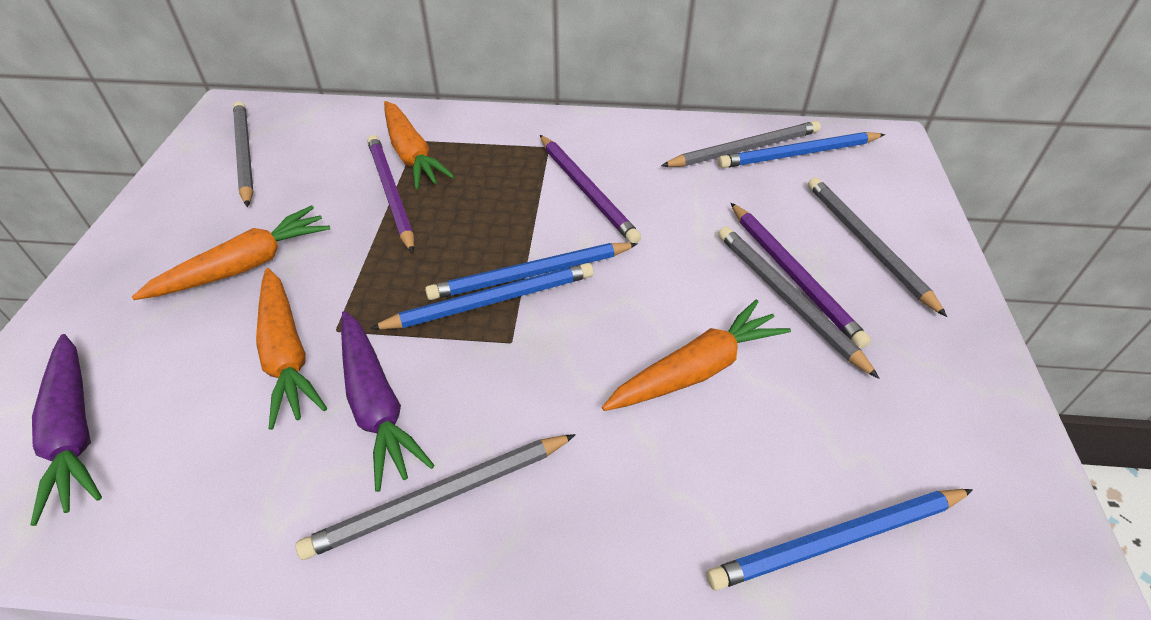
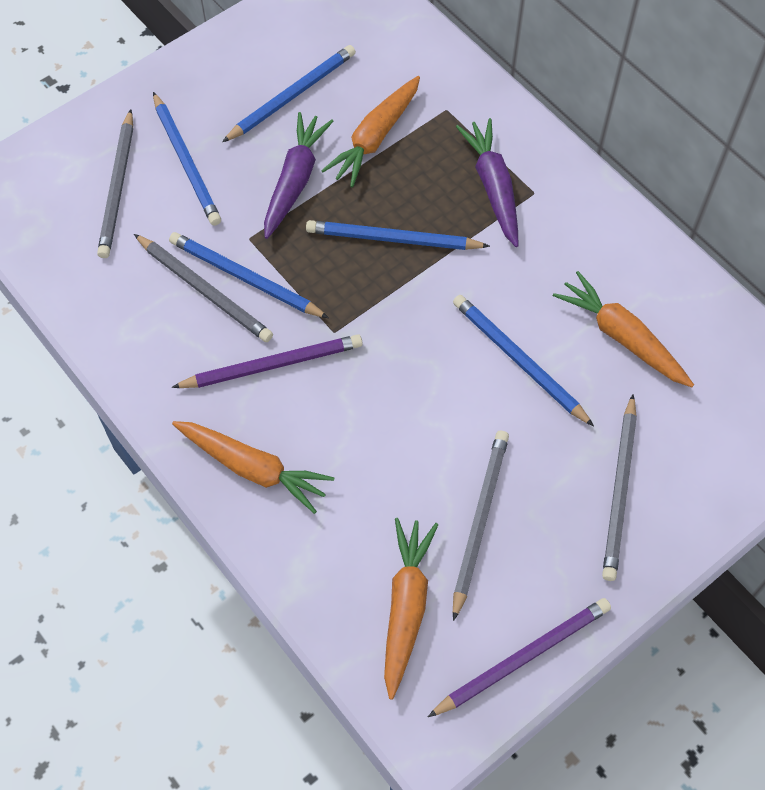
blue pencil: 4 -> 5
grey pencil: 5 -> 4
purple pencil: 3 -> 2

